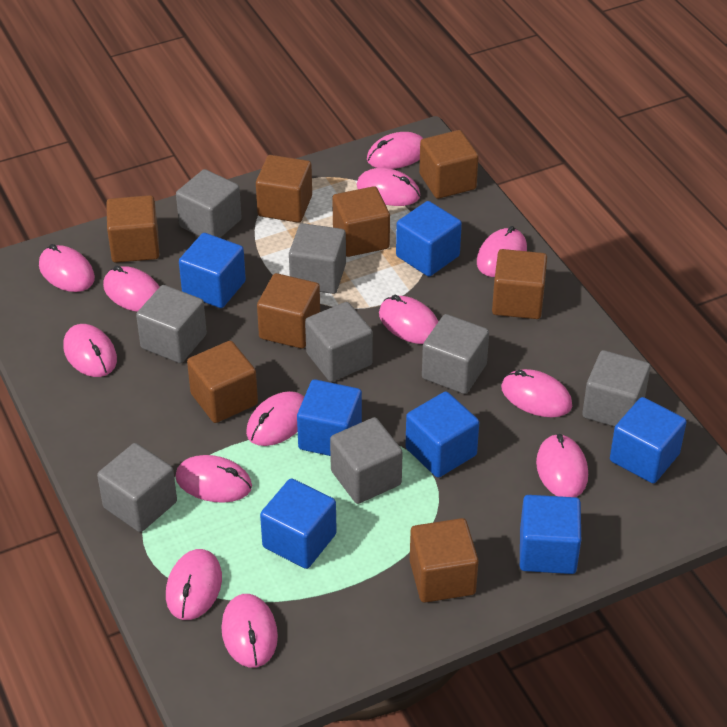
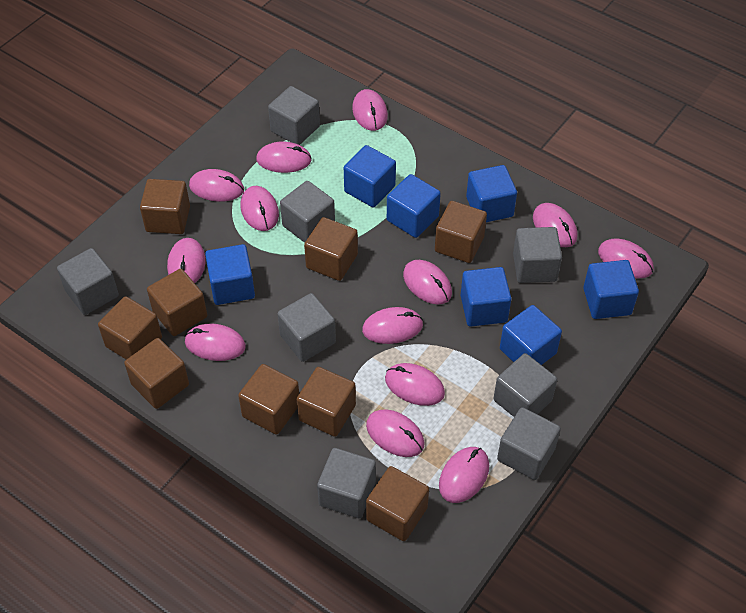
brown cube: 8 -> 9

